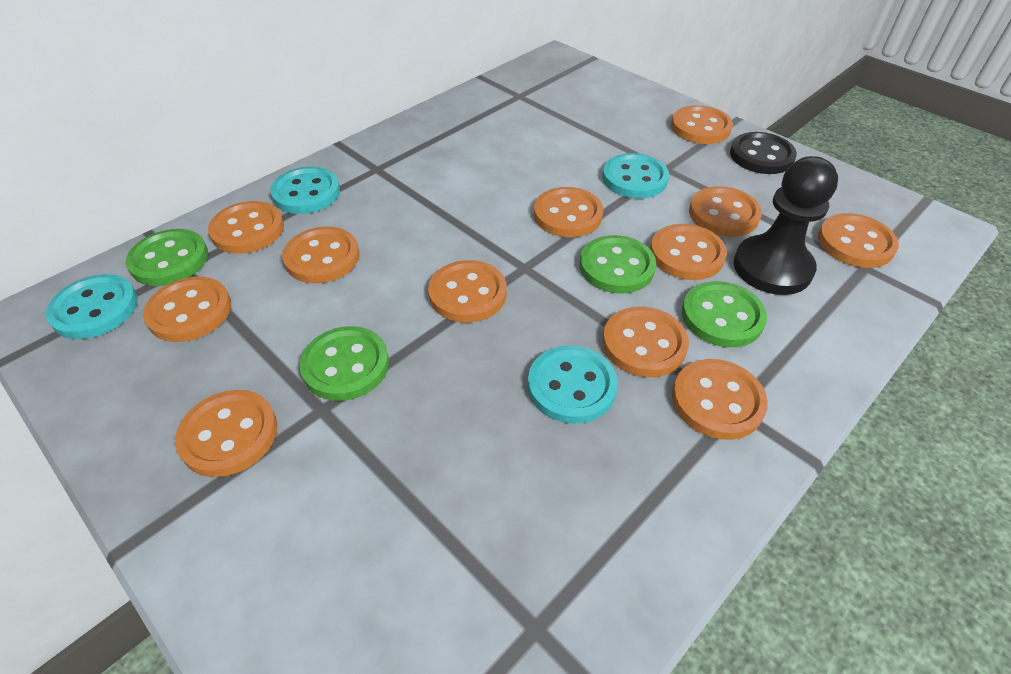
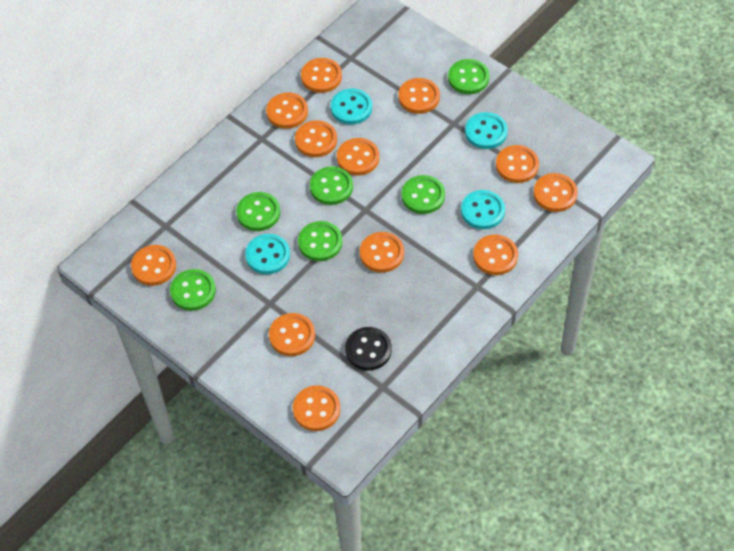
black pawn: 1 -> 0
green button: 4 -> 6

